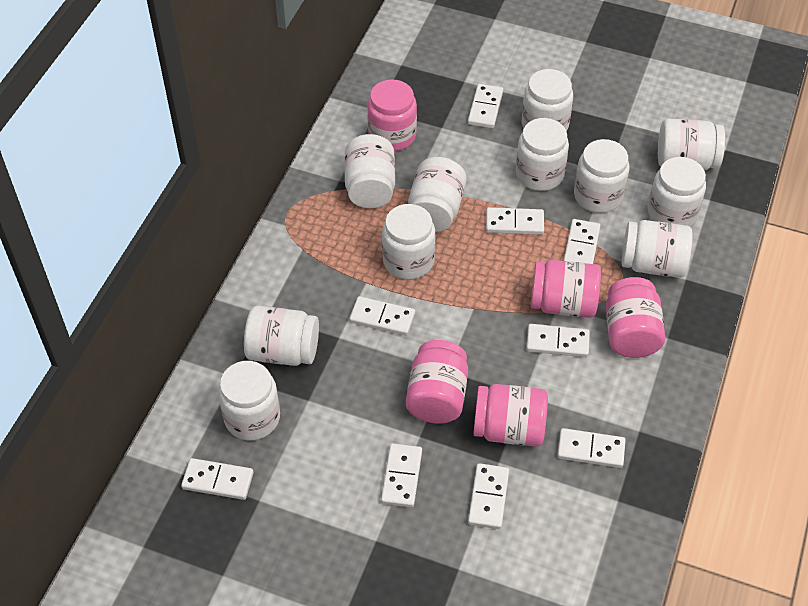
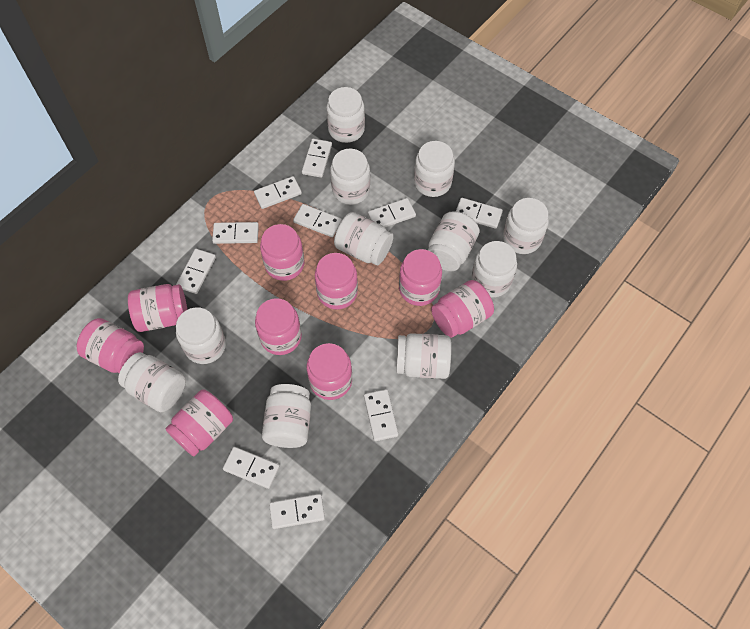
pink jar: 5 -> 9
white domino: 9 -> 10

